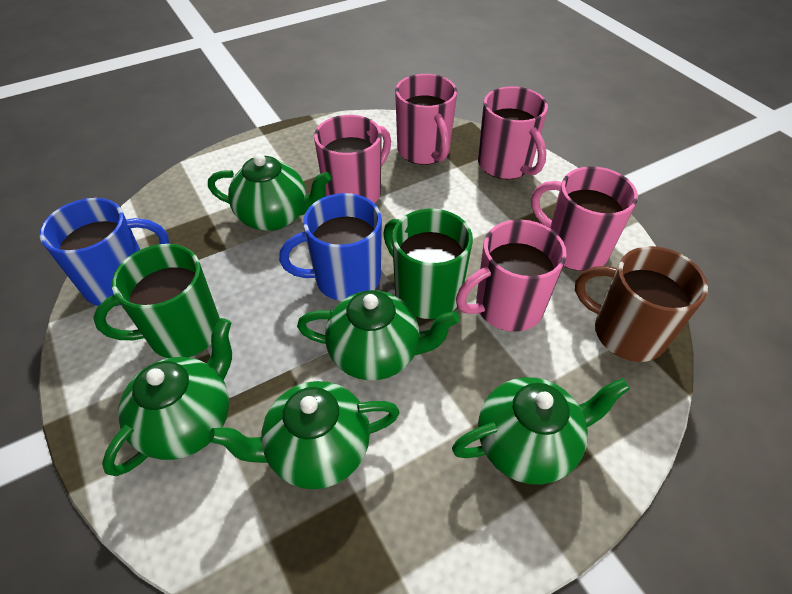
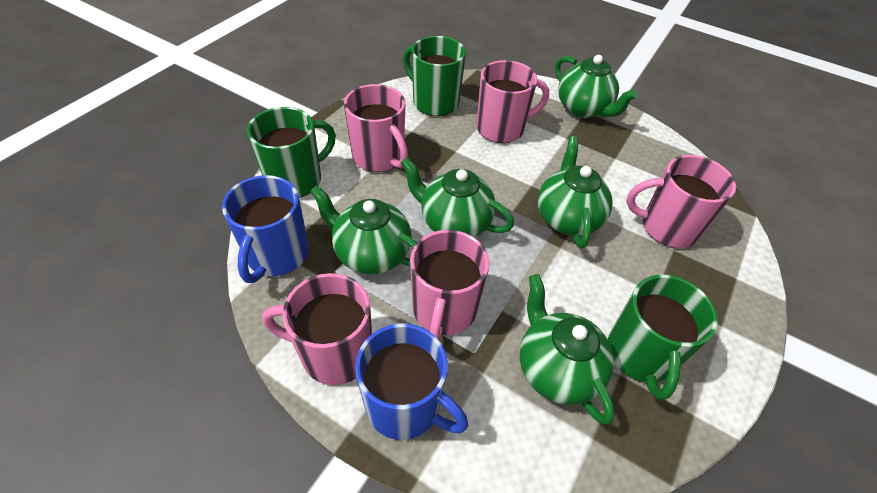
brown mug: 1 -> 0
green mug: 2 -> 3

